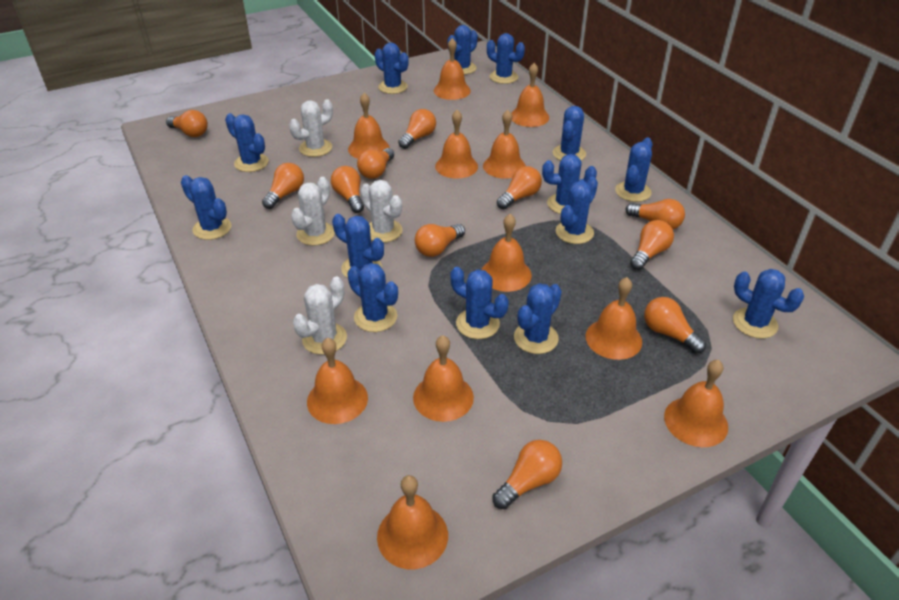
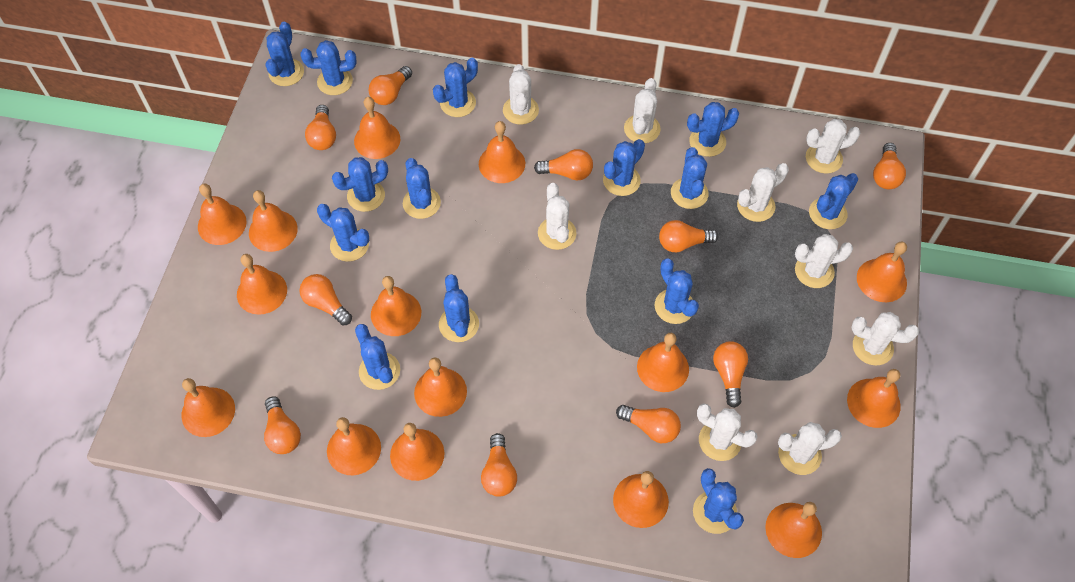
orange bell: 11 -> 15
orange light bulb: 11 -> 10
white cactus: 4 -> 9

